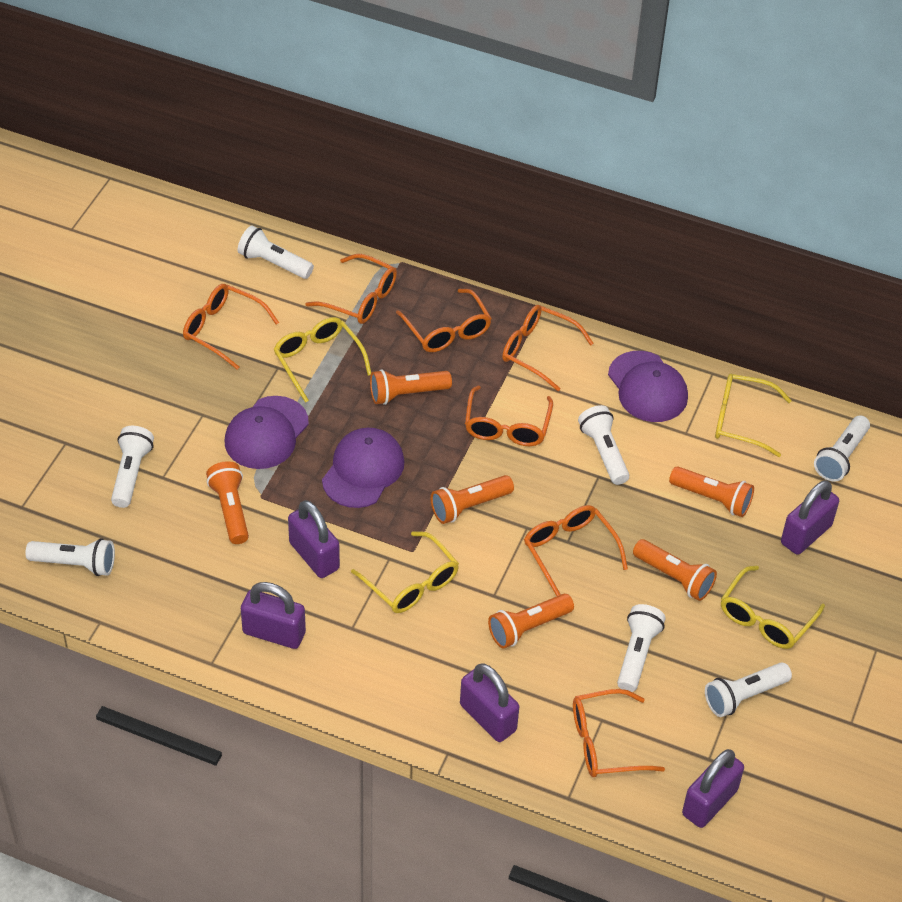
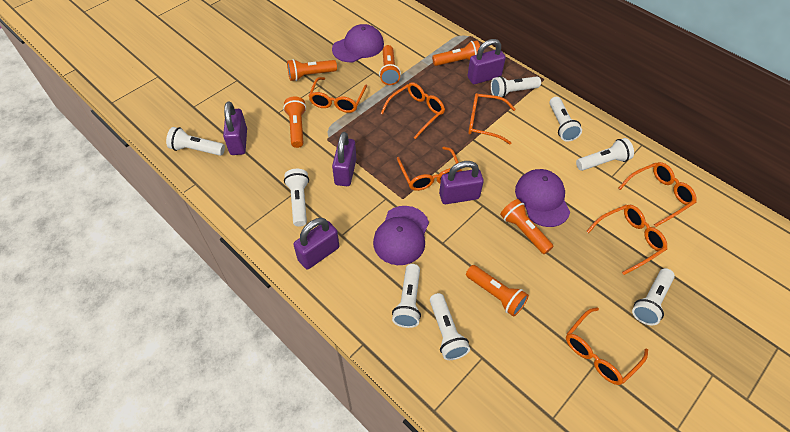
white flashlight: 7 -> 8
yellow glasses: 4 -> 0

